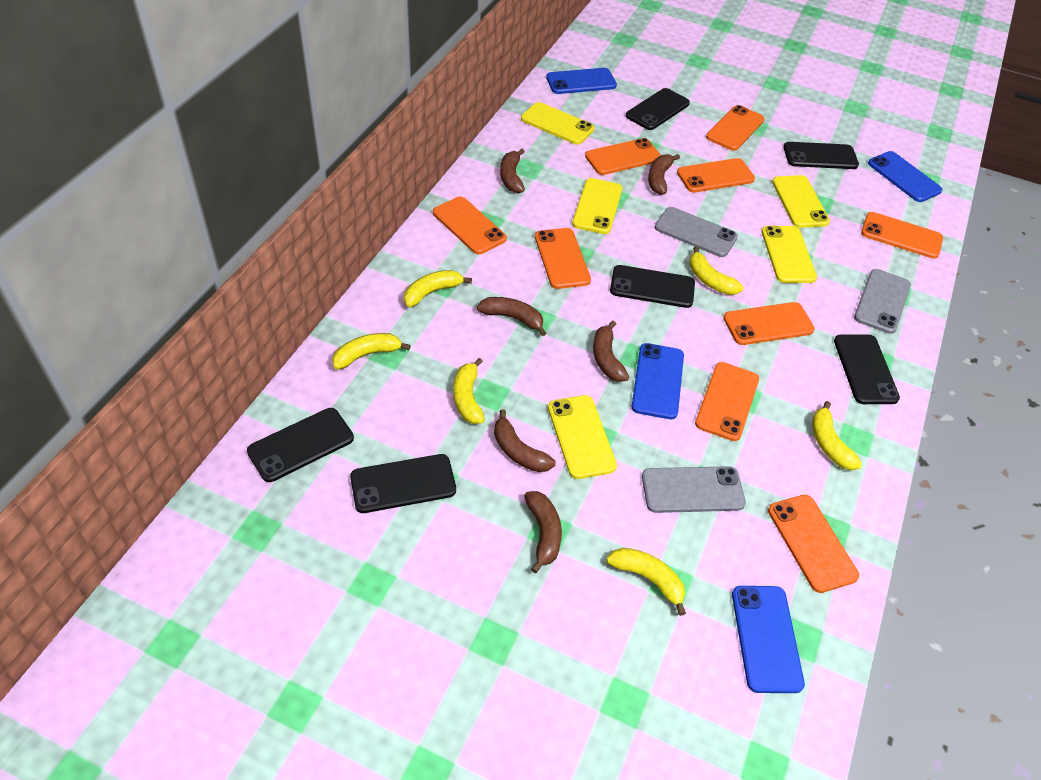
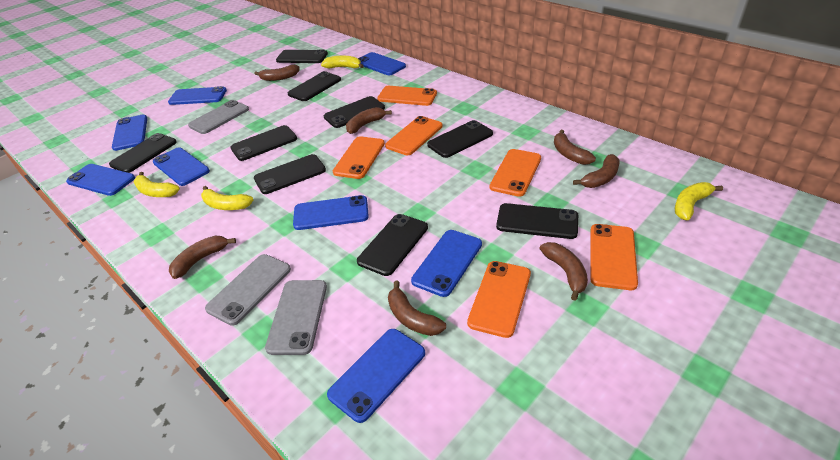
black phone: 6 -> 9
blue phone: 4 -> 8
brown banana: 6 -> 7
orange phone: 9 -> 6
yellow banana: 6 -> 4
yellow phone: 5 -> 0

